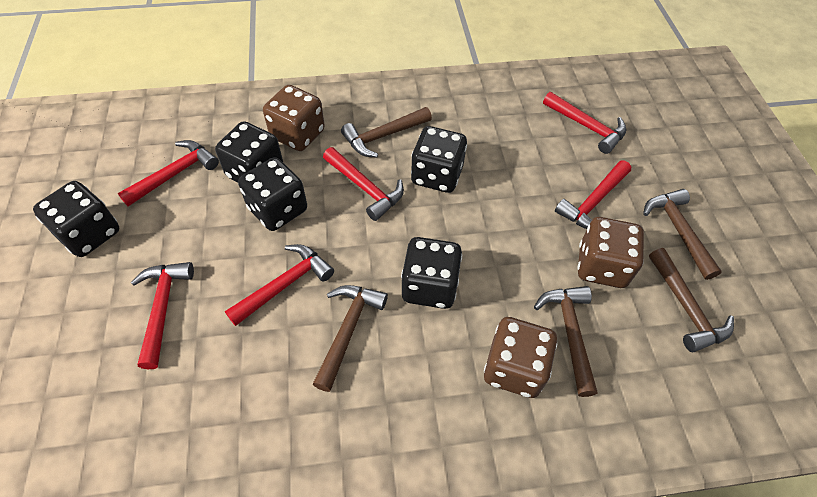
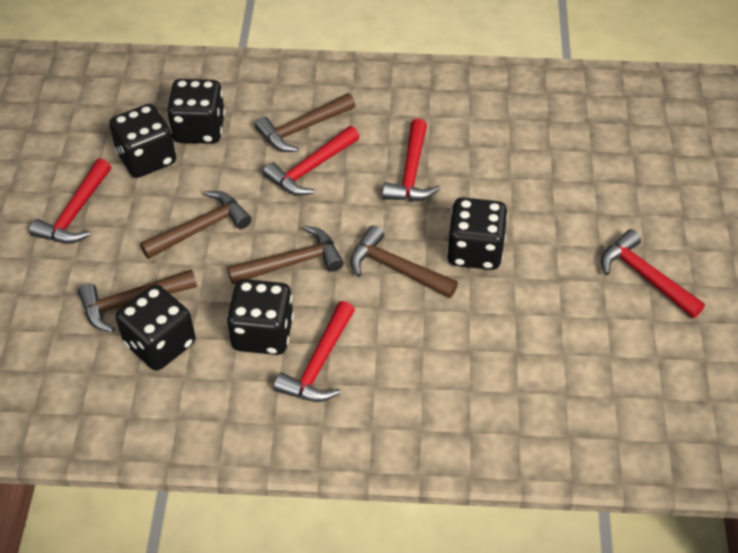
brown dice: 3 -> 0
red hammer: 6 -> 5

